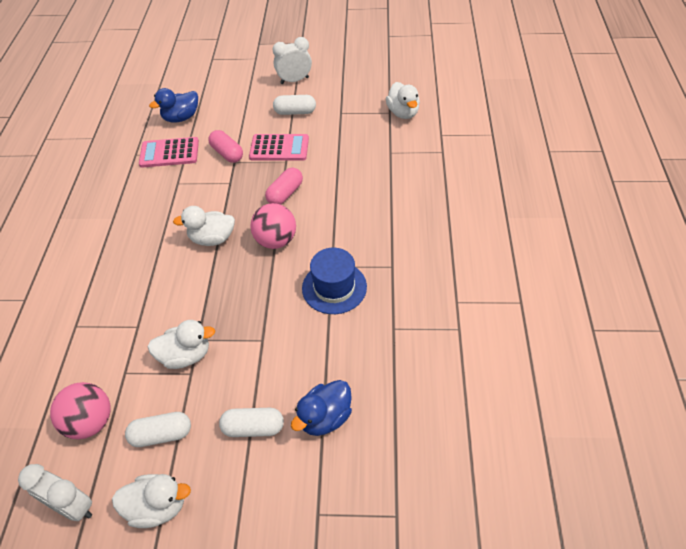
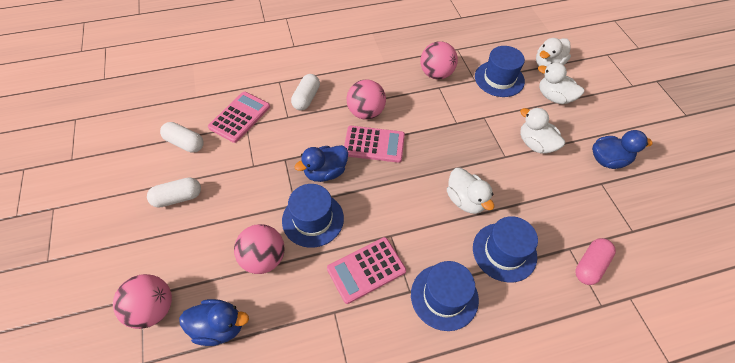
blue duck: 2 -> 3
blue hat: 1 -> 4
pink ball: 2 -> 4
pink calculator: 2 -> 3
pink capsule: 2 -> 1
white clock: 2 -> 0

